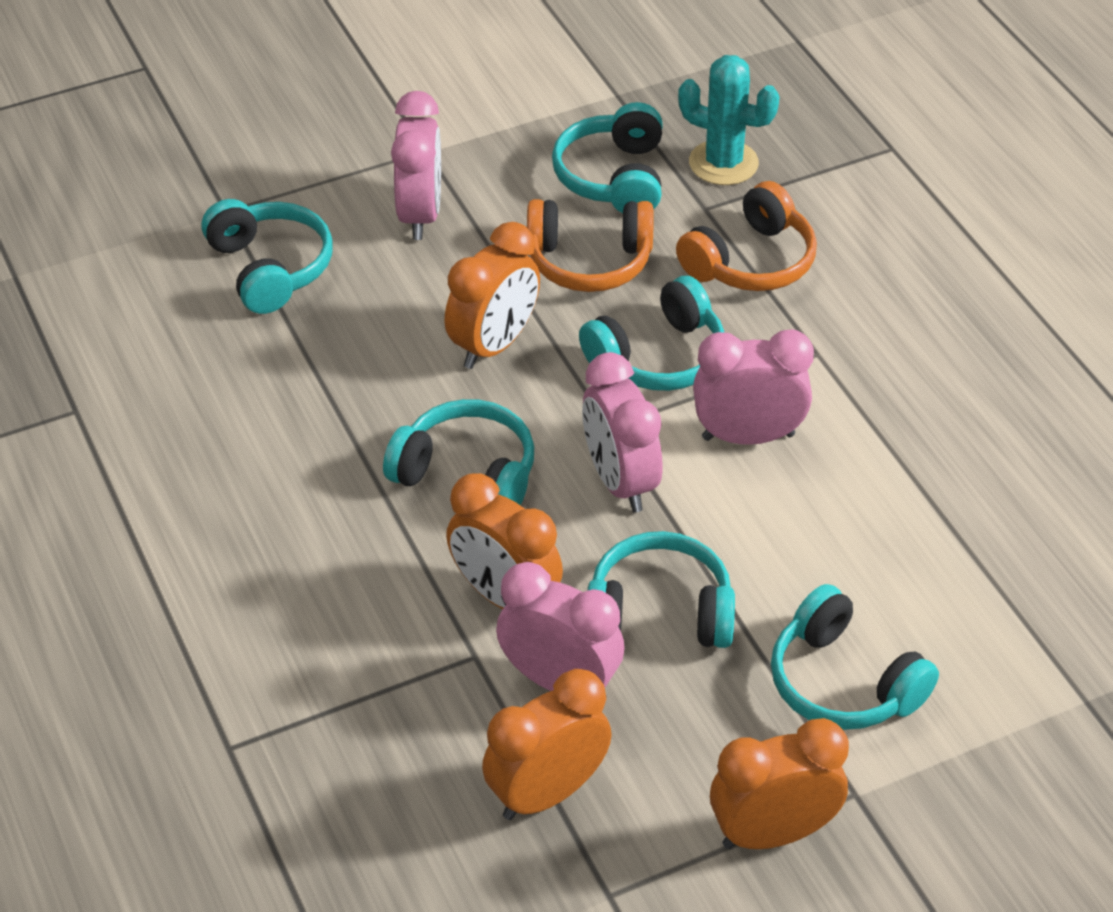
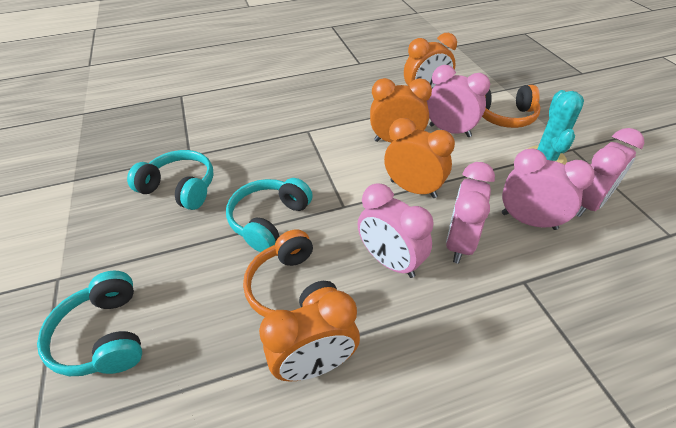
pink clock: 4 -> 5
turquoise headphones: 6 -> 3

